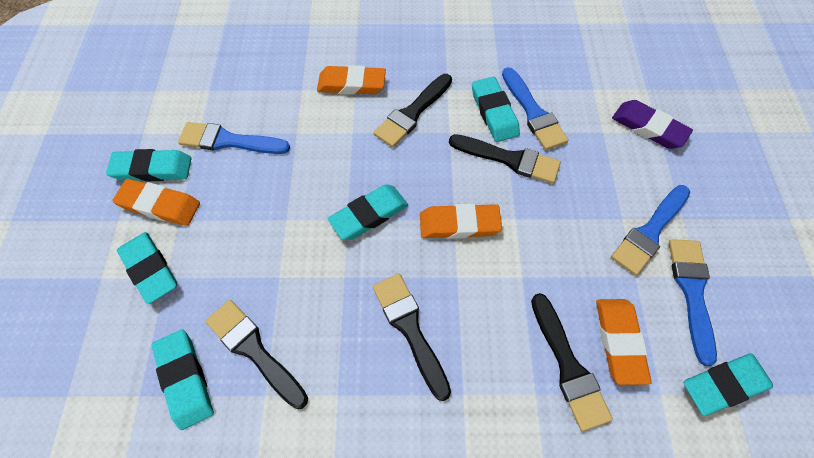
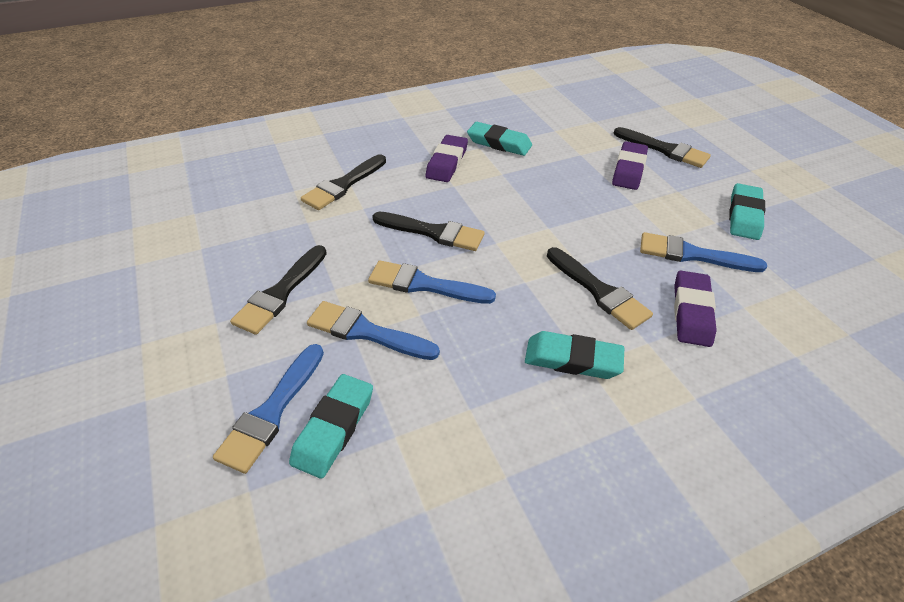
orange eraser: 4 -> 0
purple eraser: 1 -> 3
turquoise eraser: 6 -> 4

